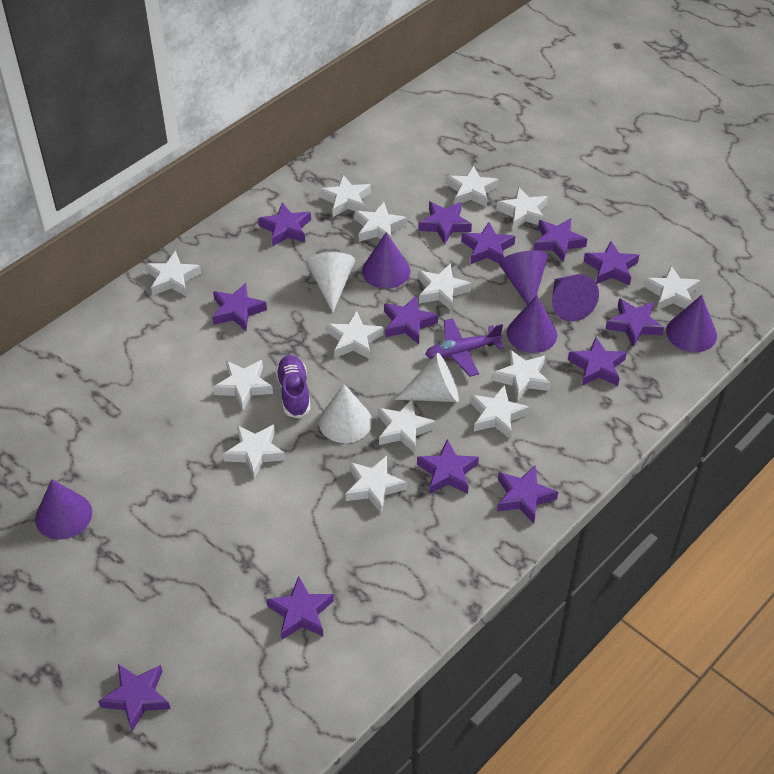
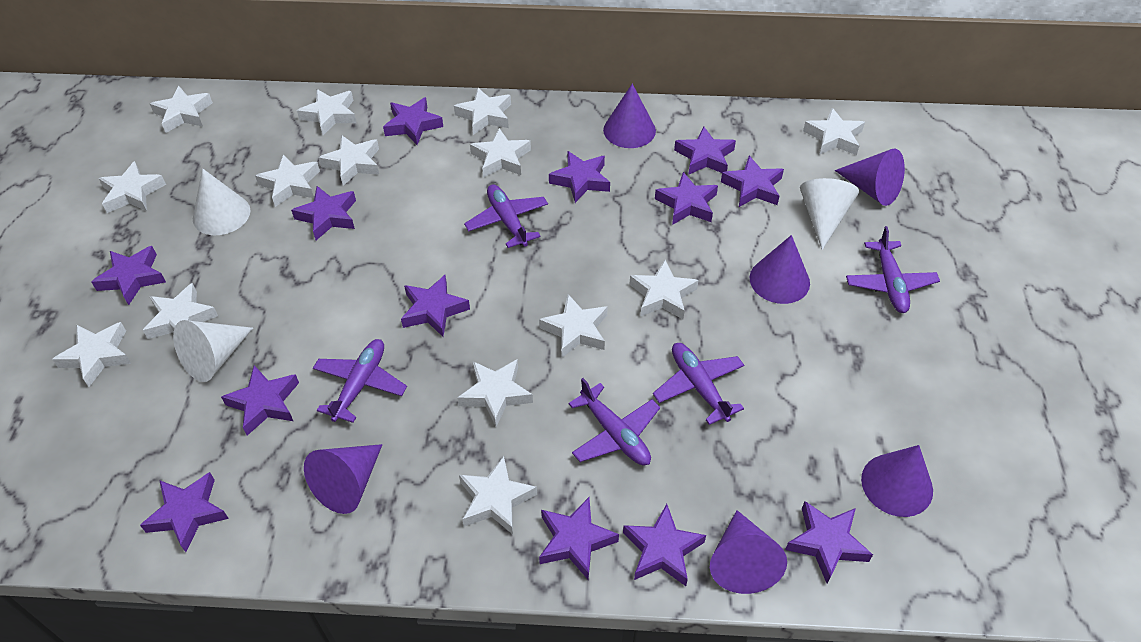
purple plane: 1 -> 5
purple shoe: 1 -> 0

